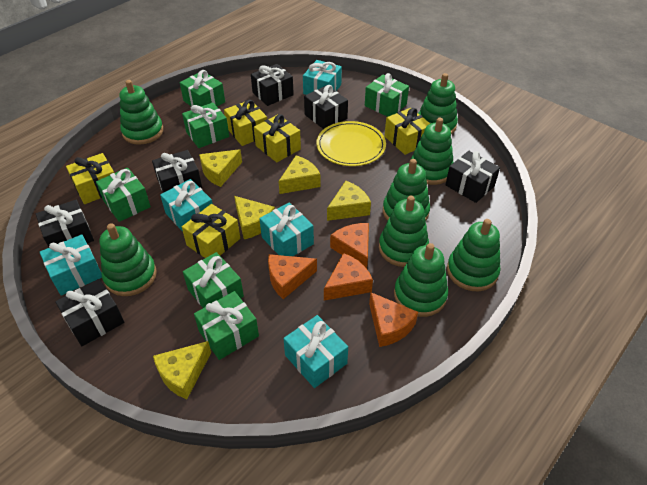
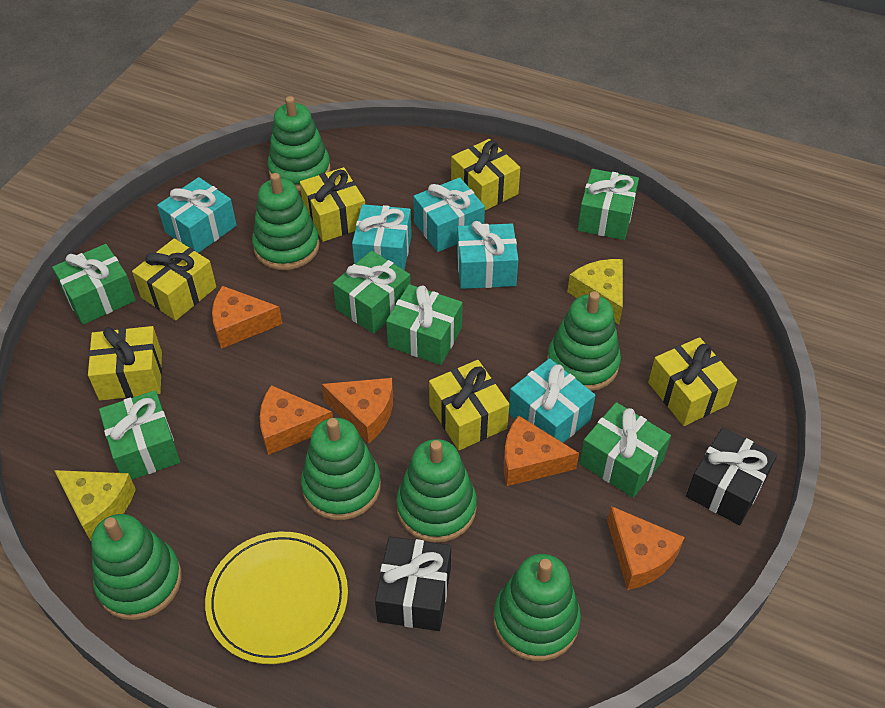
black gift: 6 -> 2
green stacking toy: 8 -> 7
orange cheese: 4 -> 5
yellow cheese: 5 -> 2
yellow gift: 5 -> 6

